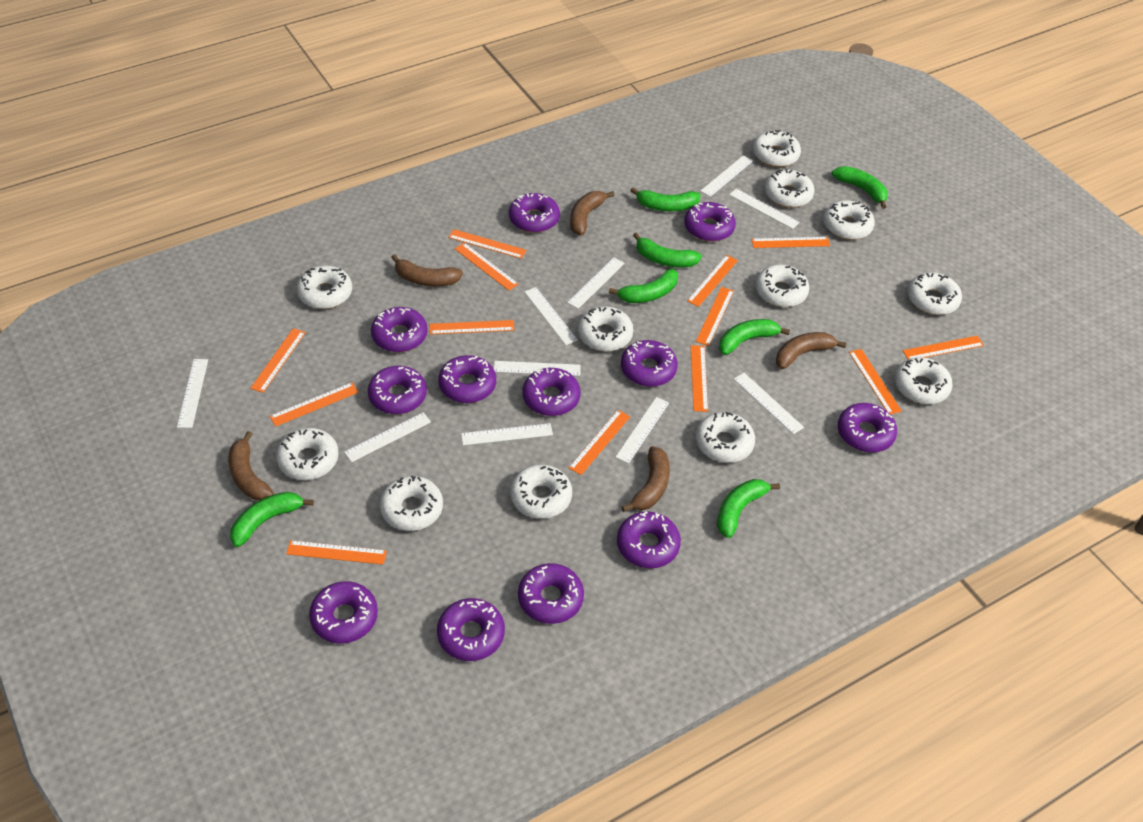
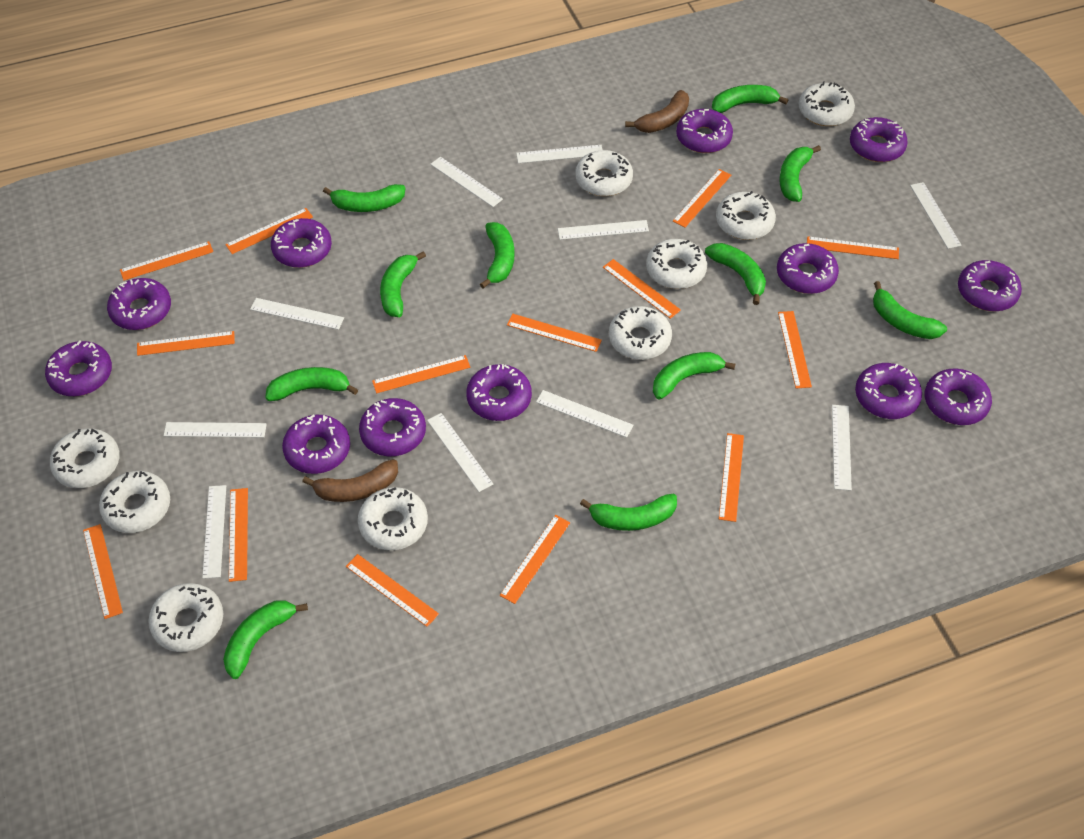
brown banana: 5 -> 2
green banana: 7 -> 11
orange ruler: 13 -> 14
white donut: 12 -> 9

